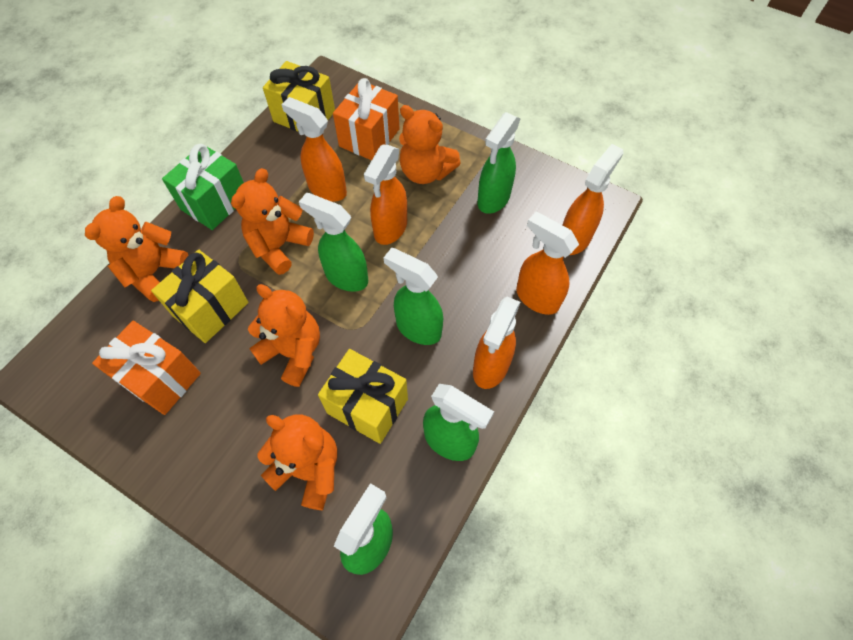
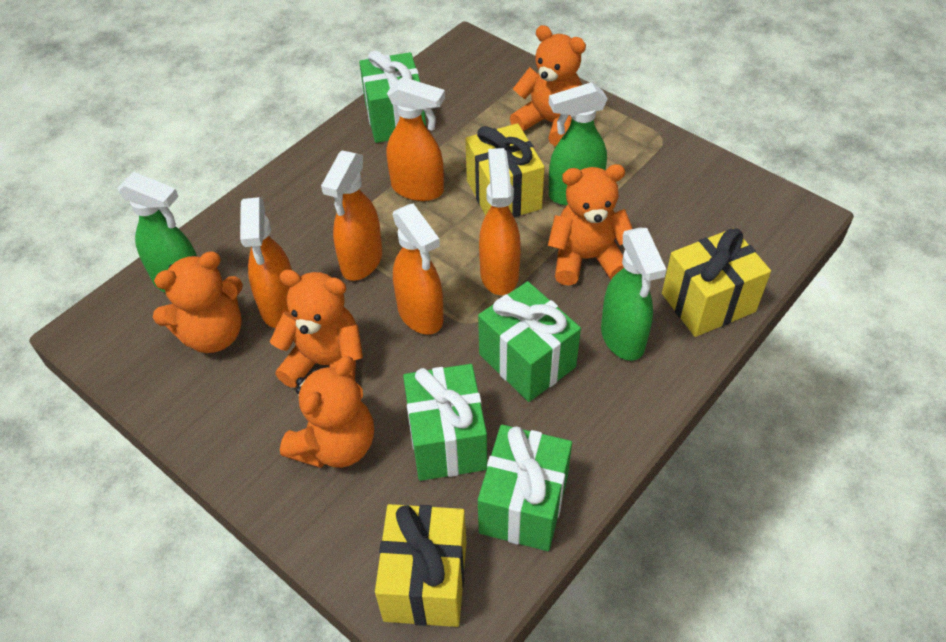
green gift: 1 -> 4
green spray bottle: 5 -> 3
orange gift: 2 -> 0

